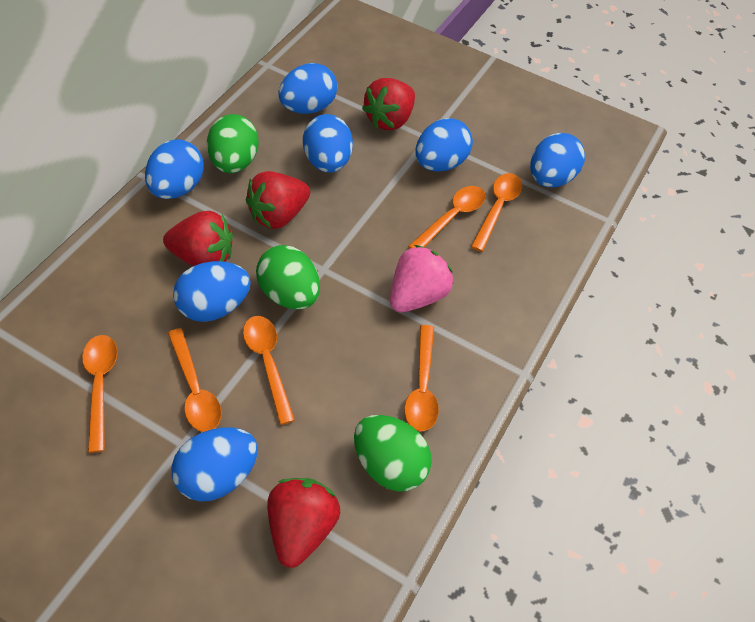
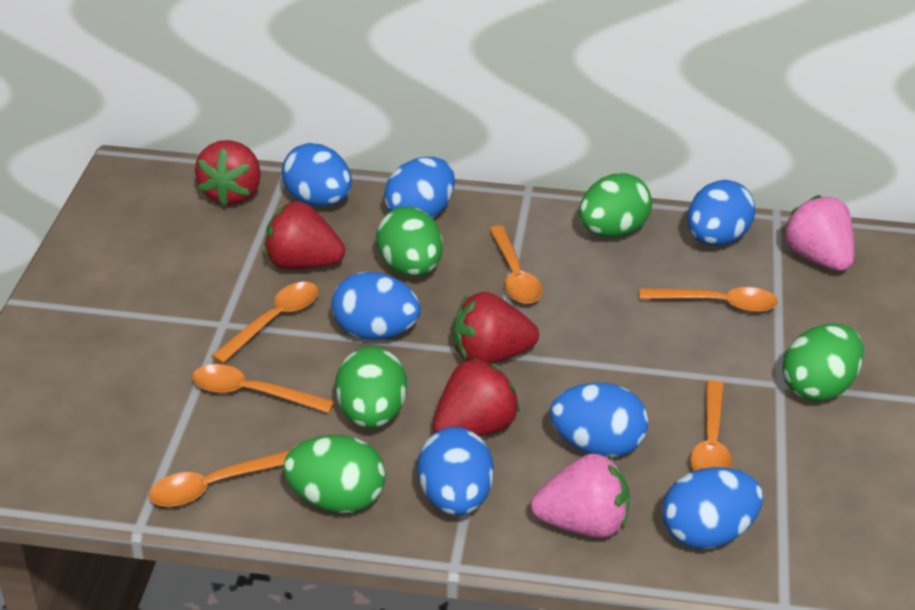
green egg: 3 -> 5
pink strawberry: 1 -> 2

